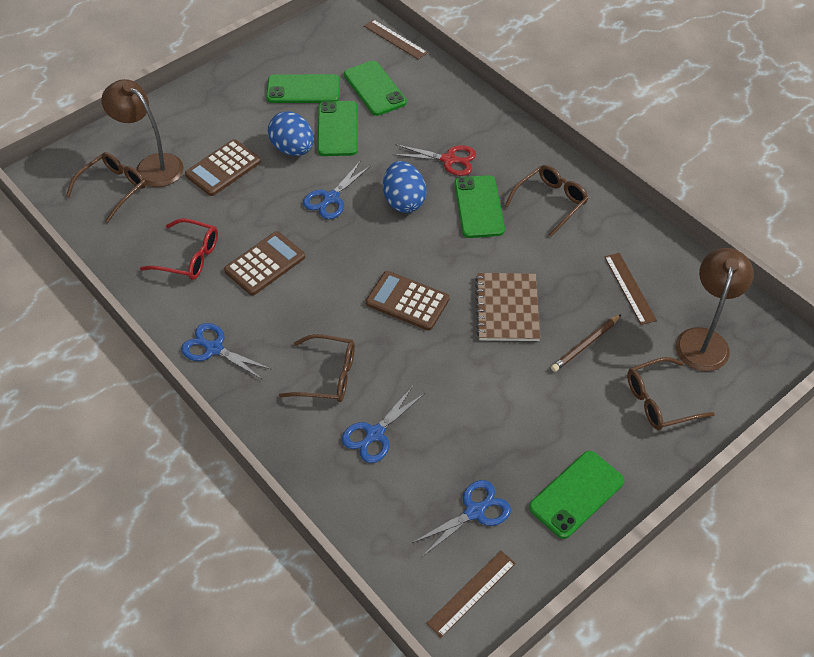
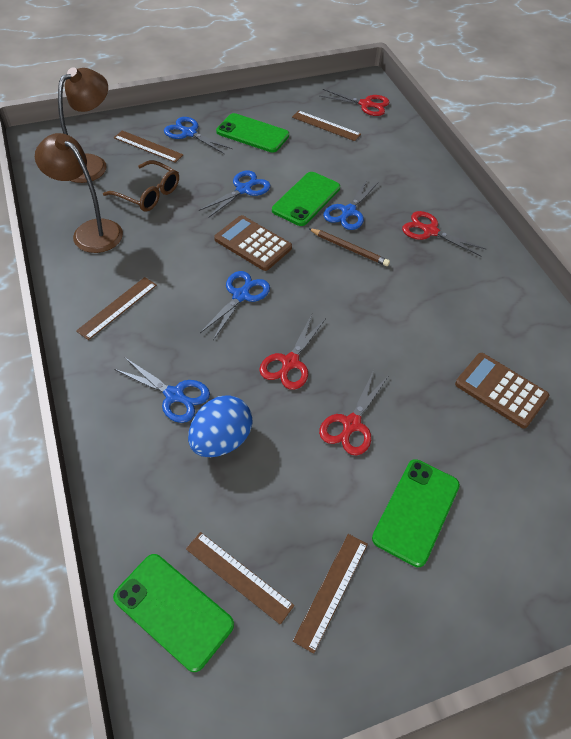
blue egg: 2 -> 1
blue scissors: 4 -> 5
brown calculator: 3 -> 2
brown glasses: 4 -> 1
brown notebook: 1 -> 0
brown ruler: 3 -> 5
green phone: 5 -> 4
red glasses: 1 -> 0
red scissors: 1 -> 4

